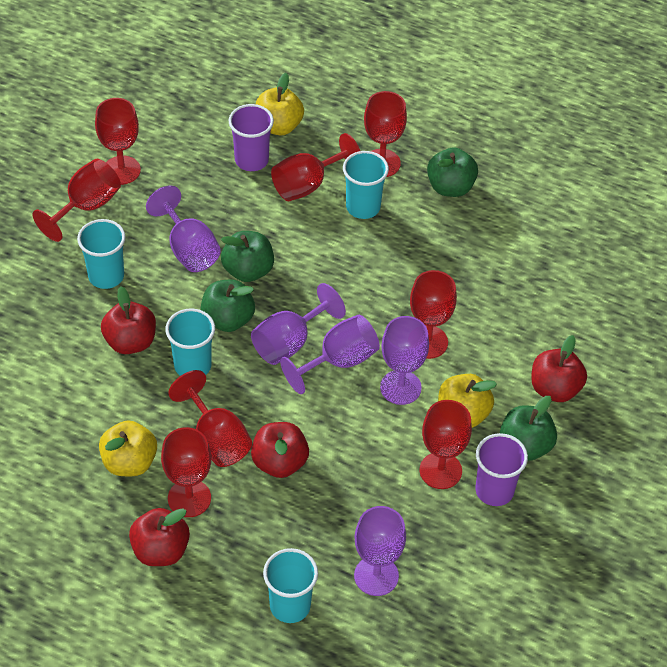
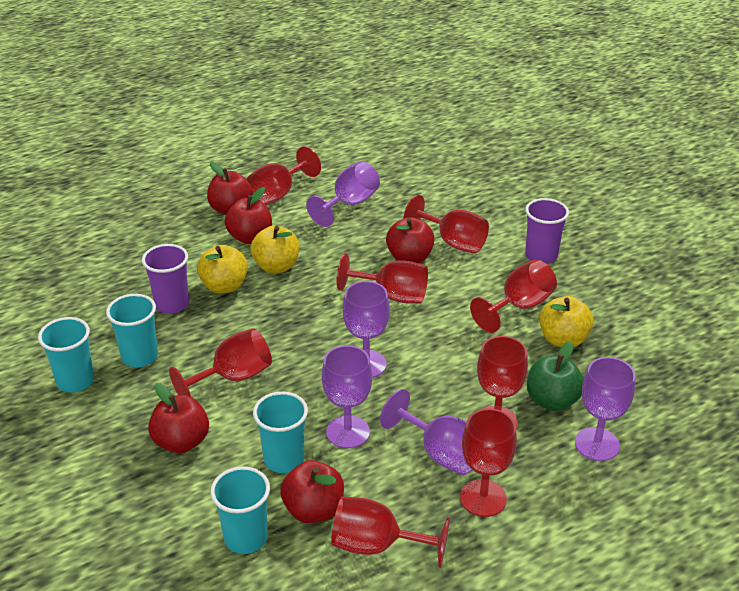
green apple: 4 -> 1
red apple: 4 -> 5

